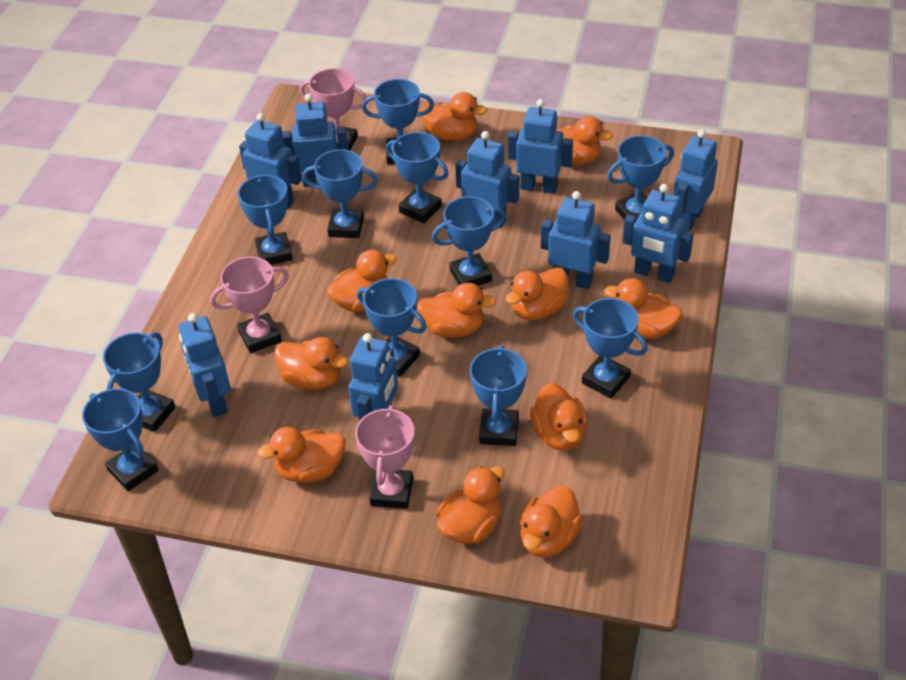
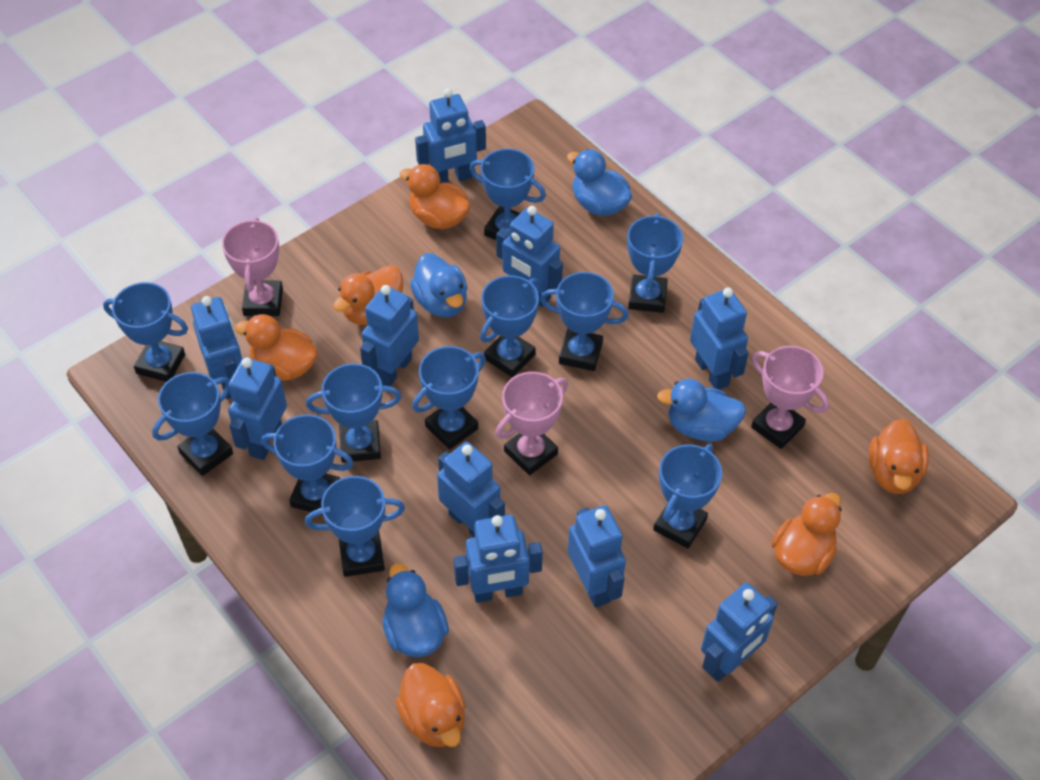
blue duck: 0 -> 4
blue robot: 9 -> 10
orange duck: 11 -> 6

